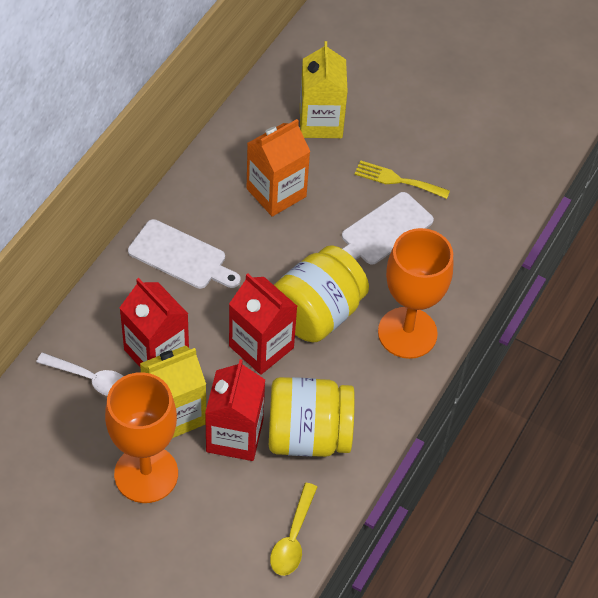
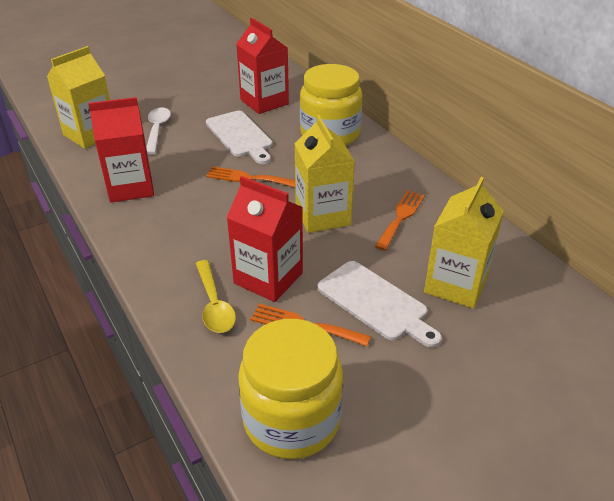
orange carton: 1 -> 0
orange fork: 0 -> 3
orange goblet: 2 -> 0
yellow carton: 2 -> 3
yellow fork: 1 -> 0

